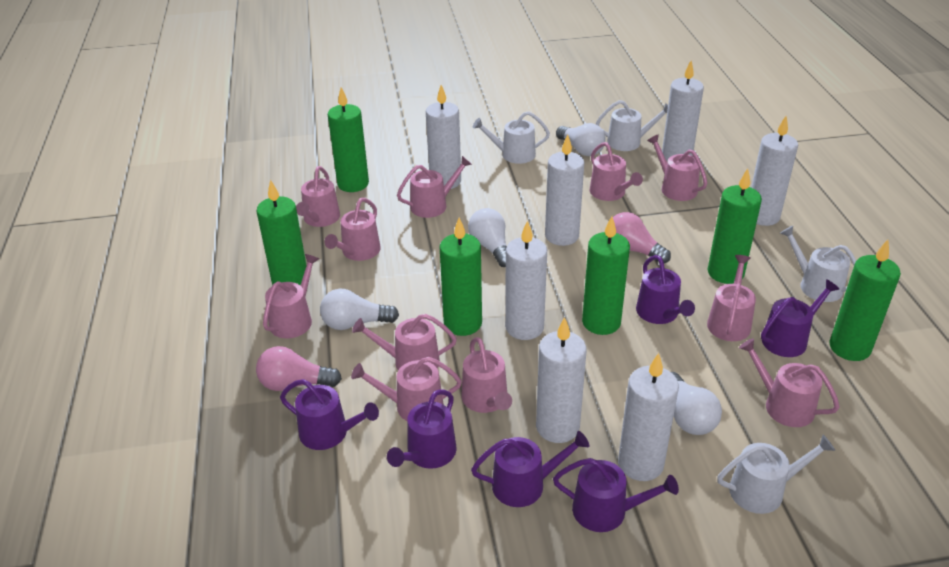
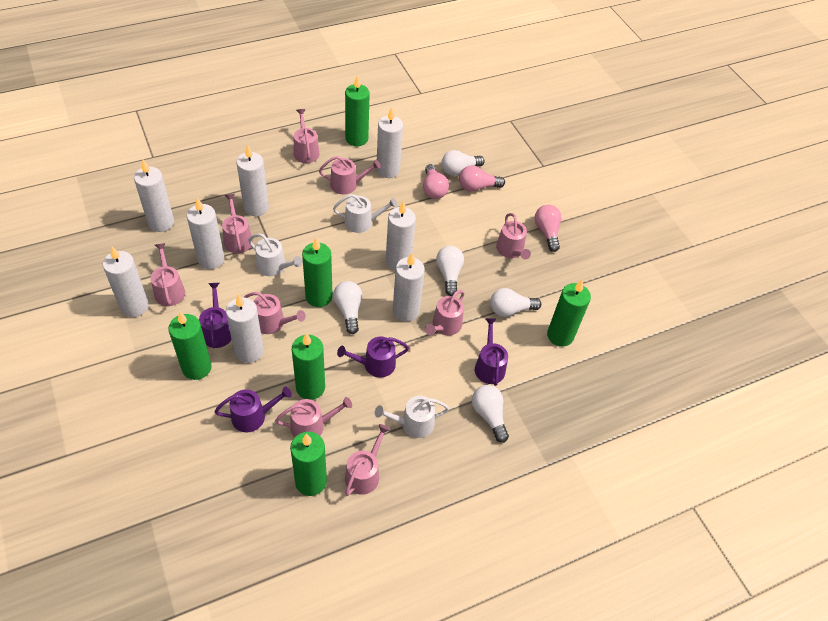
pink light bulb: 2 -> 3
pink watering can: 11 -> 9
purple watering can: 6 -> 4
white candle: 7 -> 8
white light bulb: 4 -> 5
white watering can: 4 -> 3

